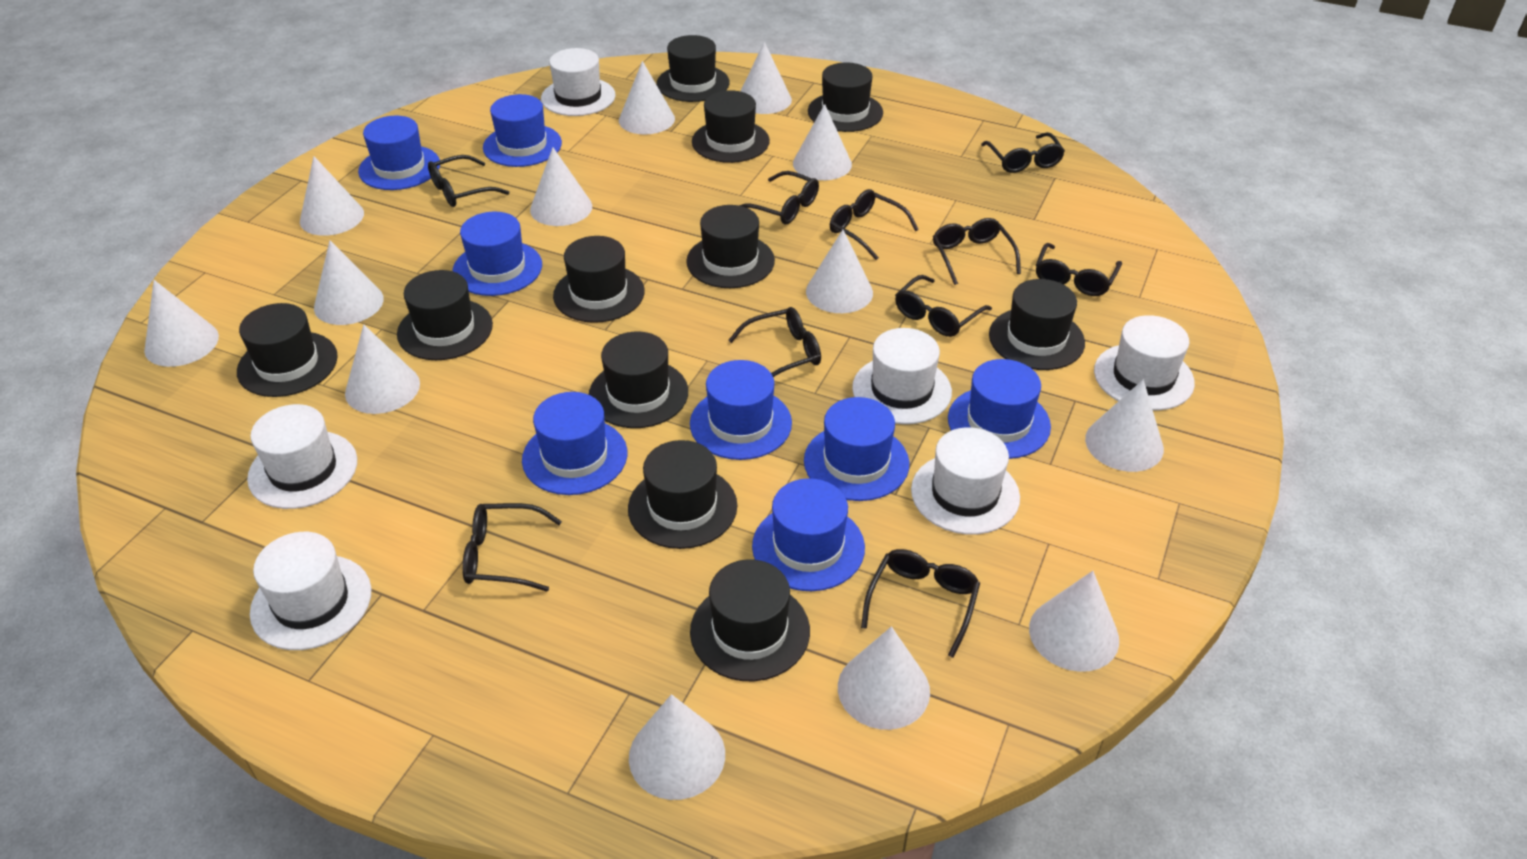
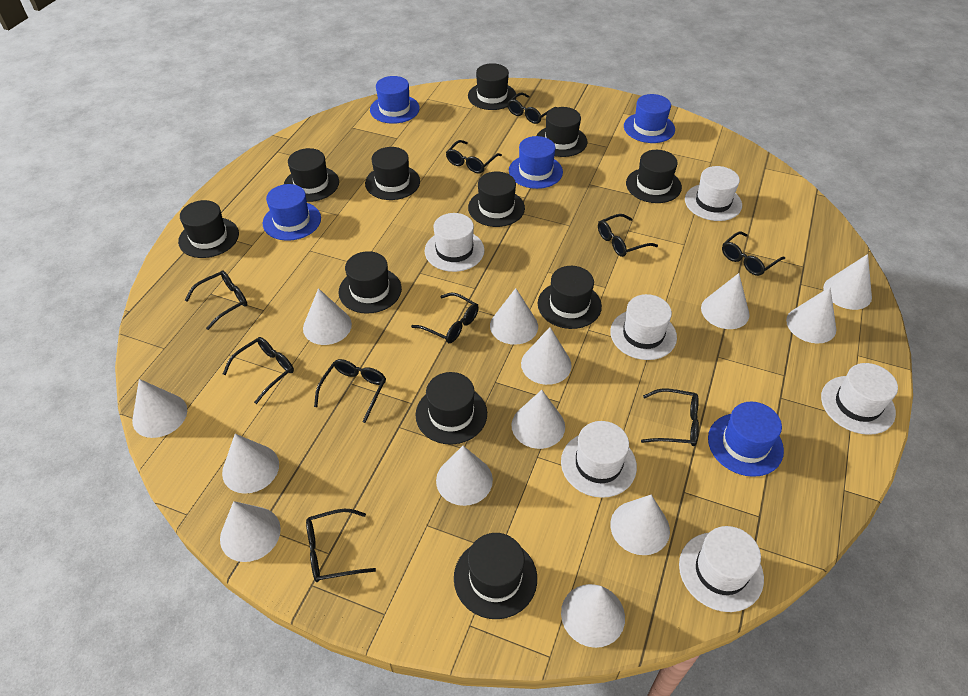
blue hat: 8 -> 5

